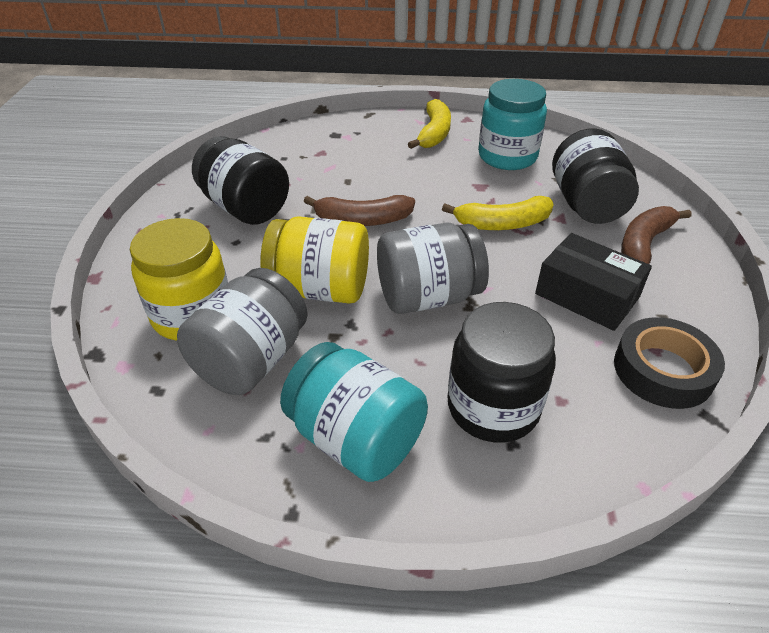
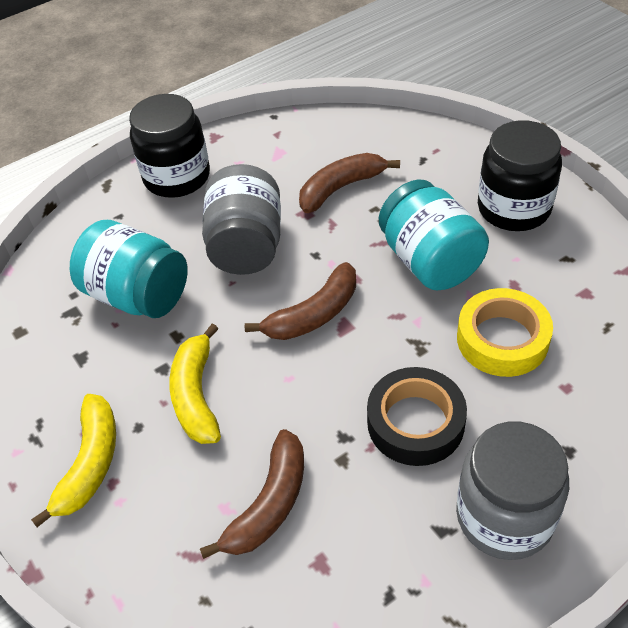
black box: 1 -> 0
black jar: 3 -> 2
brown banana: 2 -> 3
yellow jar: 2 -> 0
yellow tape: 0 -> 1

